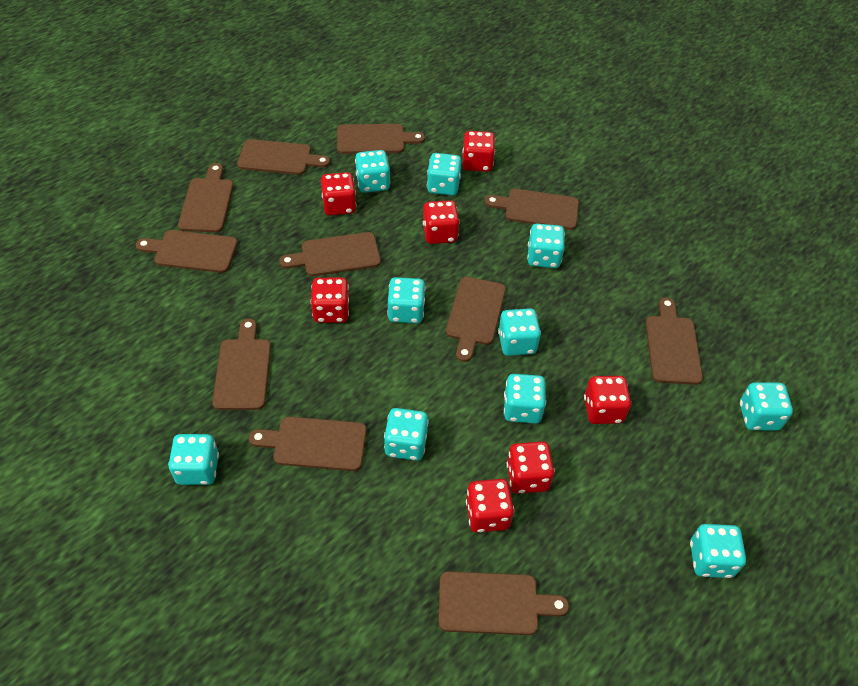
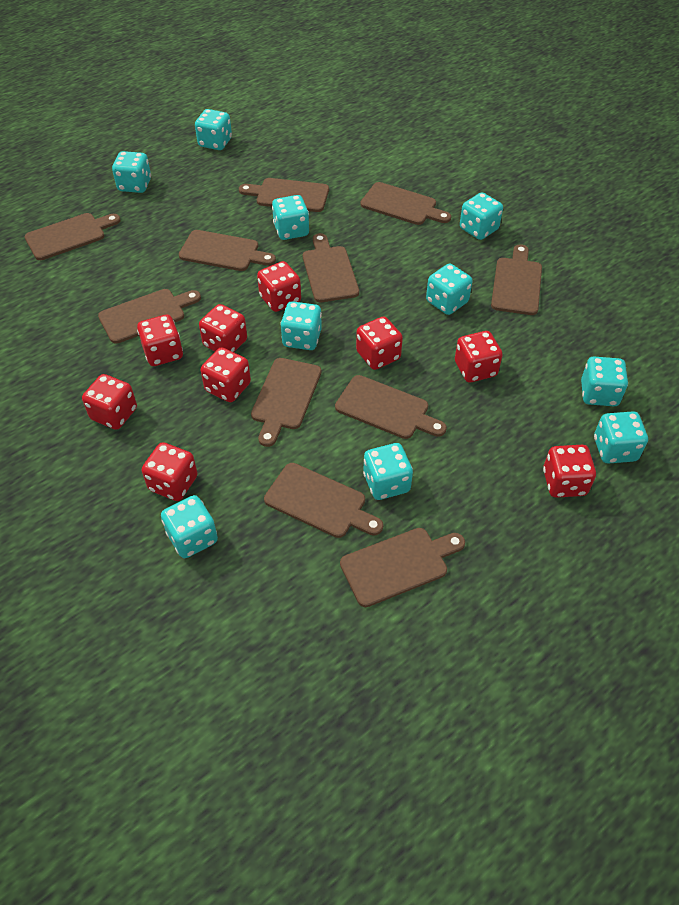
red dice: 7 -> 9

